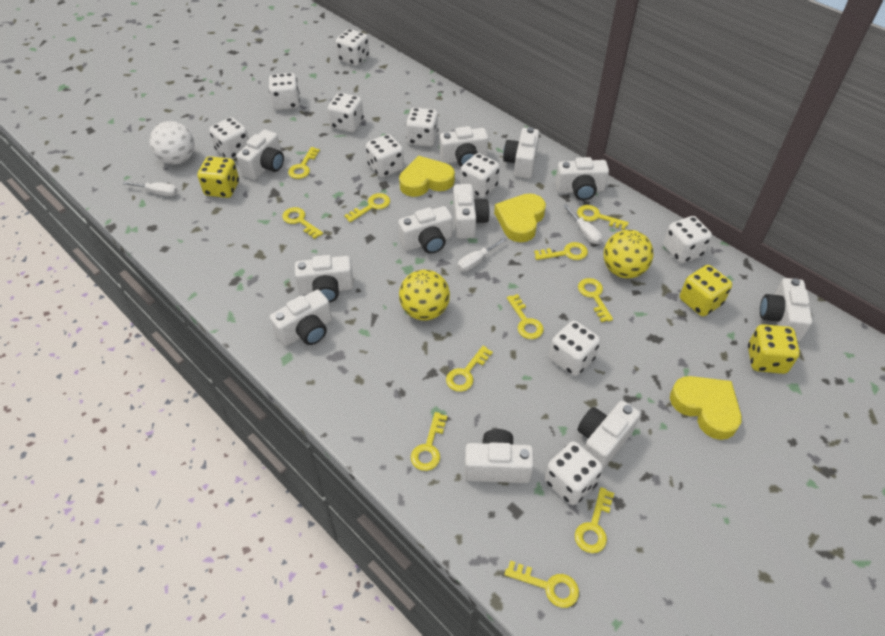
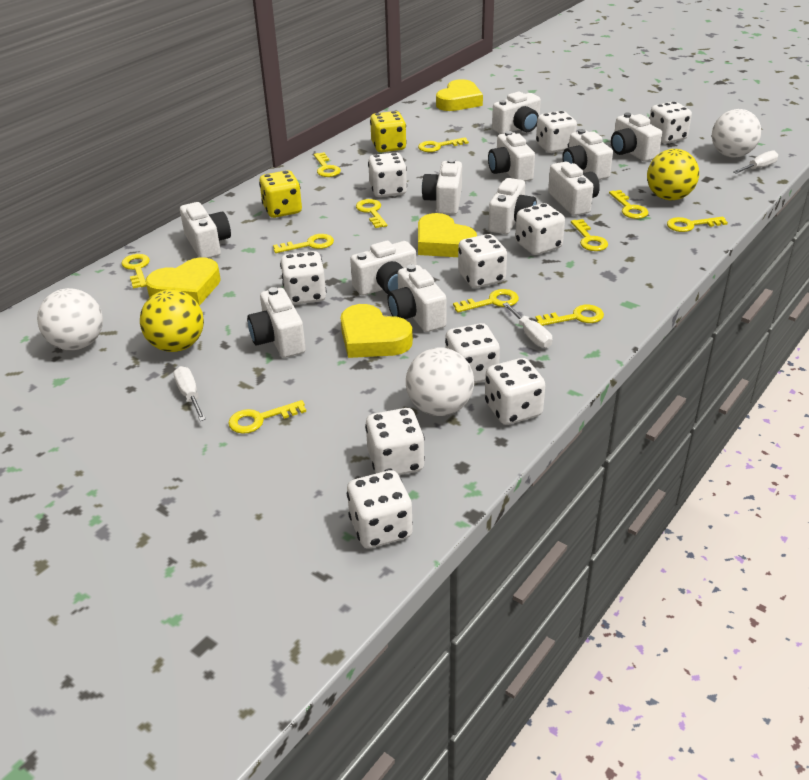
white ball: 1 -> 3
yellow dice: 3 -> 2
yellow heart: 3 -> 4

